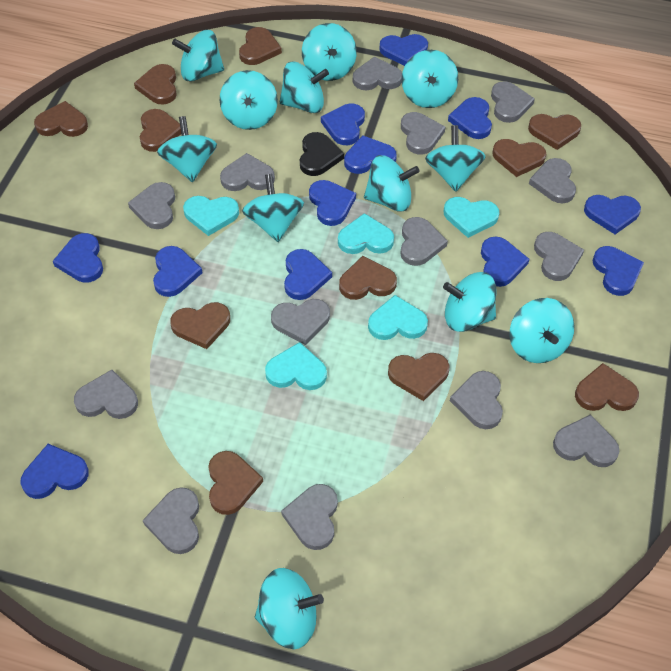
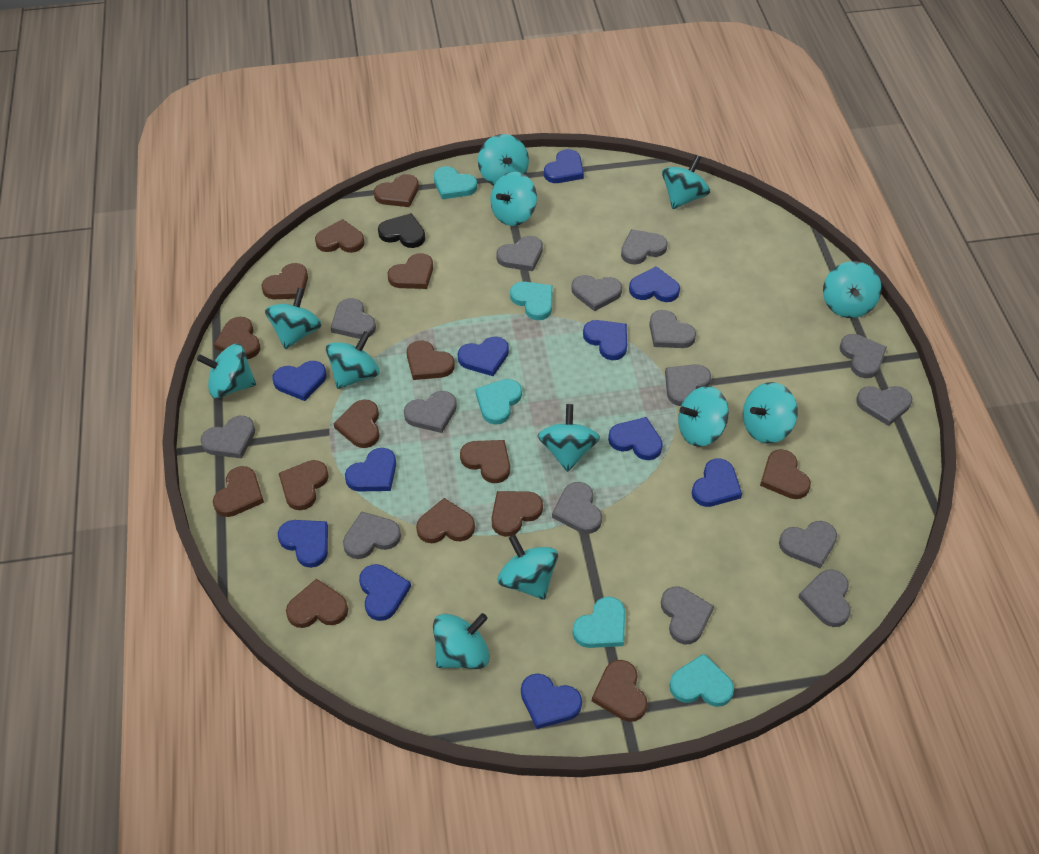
blue heart: 12 -> 11
brown heart: 11 -> 15
grey heart: 14 -> 15

